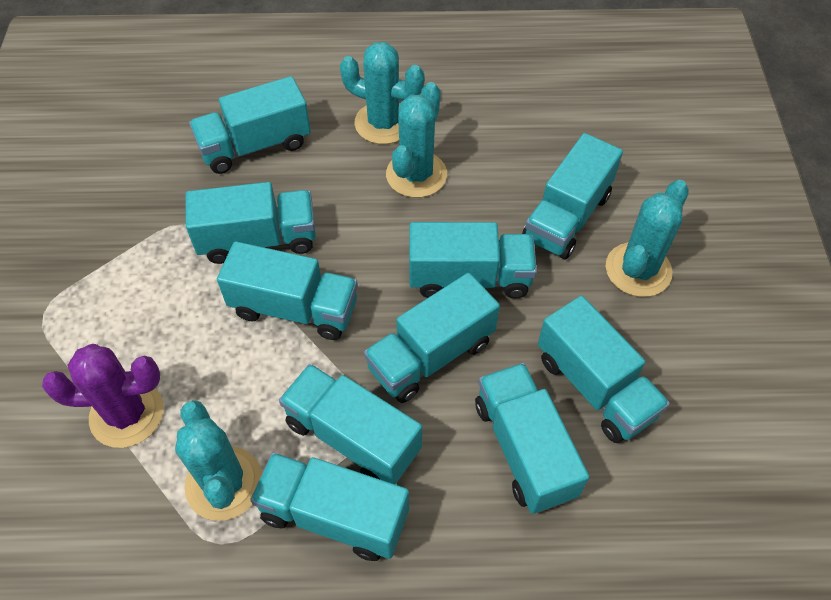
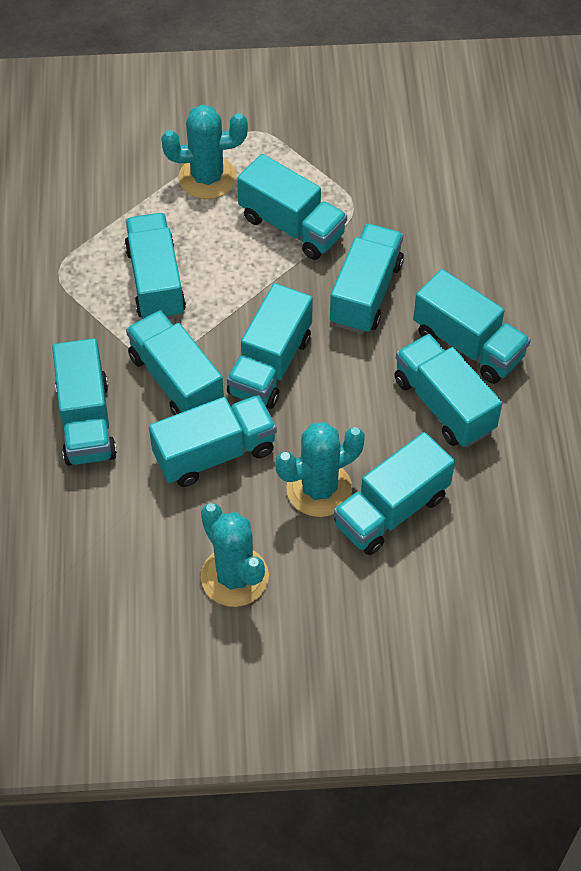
purple cactus: 1 -> 0
turquoise cactus: 4 -> 3

